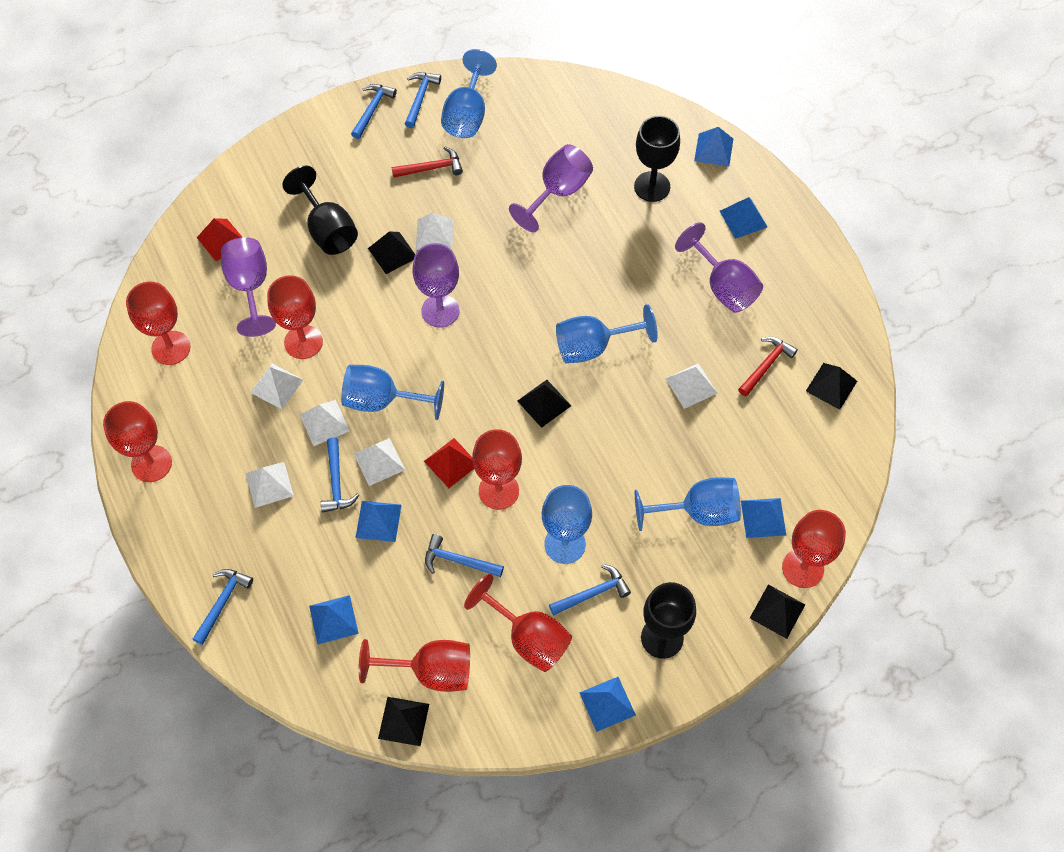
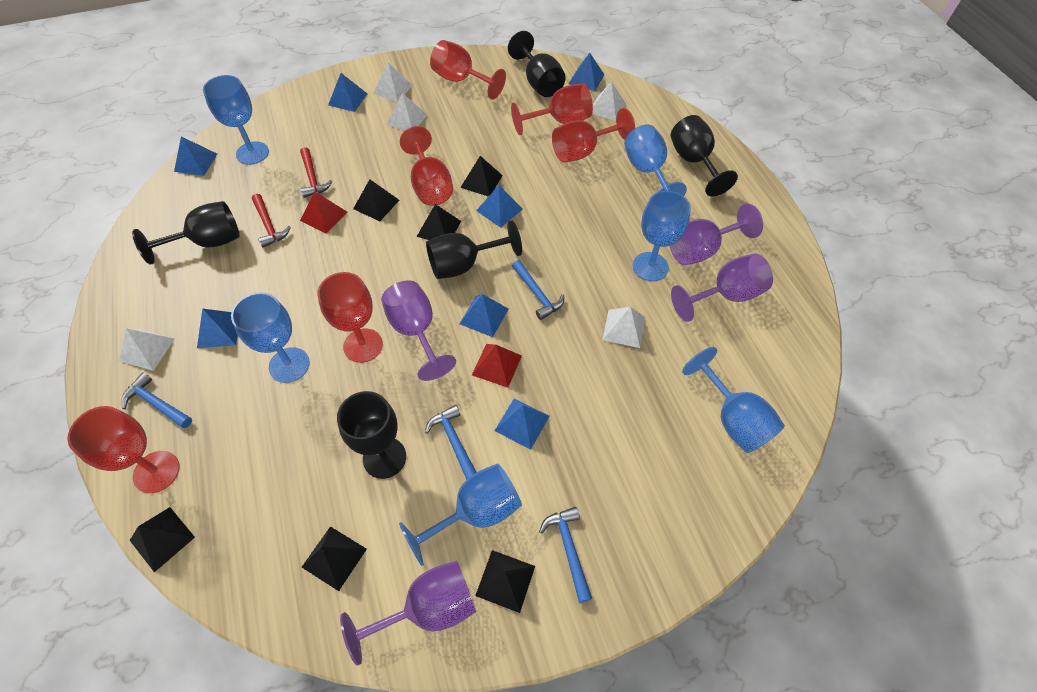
black goblet: 3 -> 5
black pyramid: 5 -> 6
blue goblet: 5 -> 6
blue hammer: 6 -> 4
blue pyramid: 6 -> 7
red goblet: 7 -> 6
white pyramid: 6 -> 5

